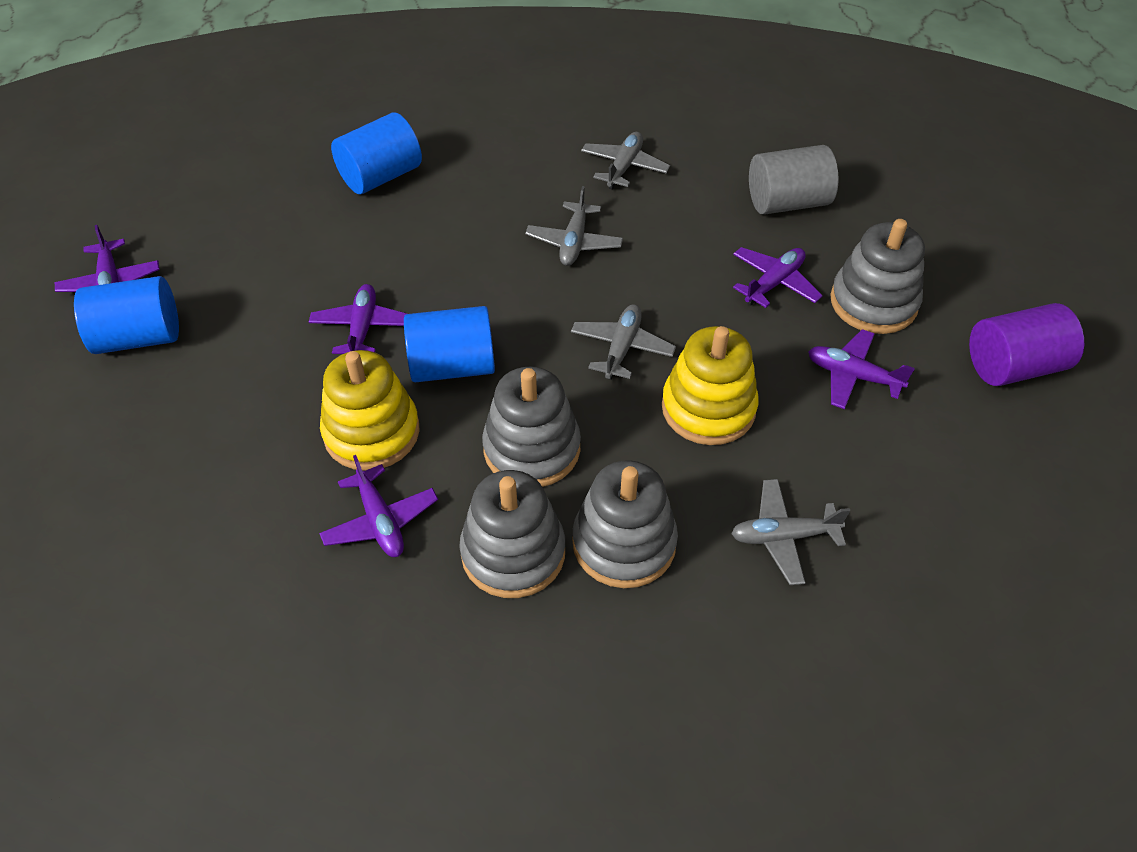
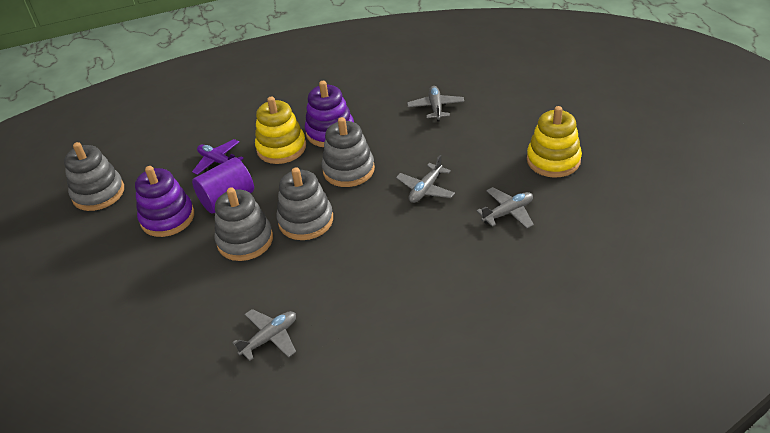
blue cylinder: 3 -> 0
grey cylinder: 1 -> 0
purple plane: 5 -> 1
purple stacking toy: 0 -> 2

